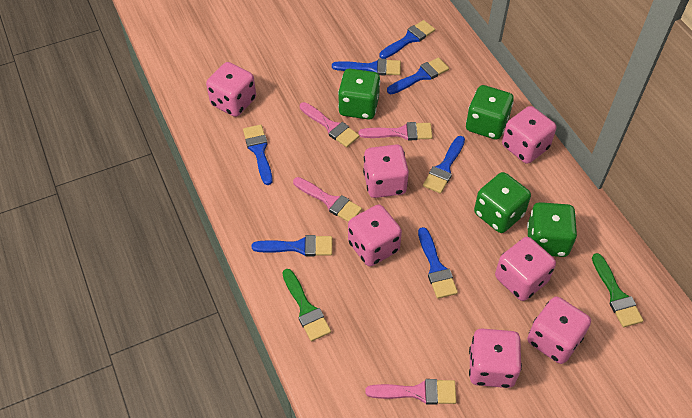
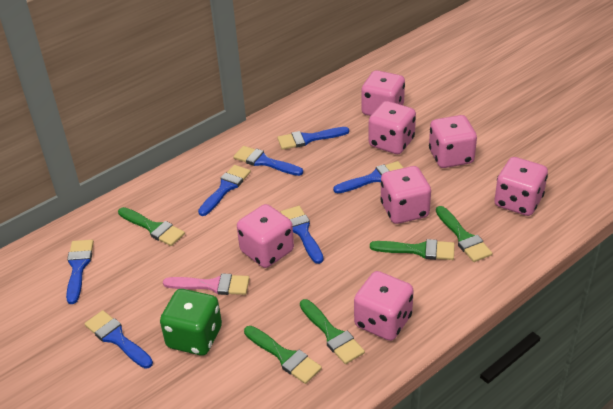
green brush: 2 -> 5
green dice: 4 -> 1
pink brush: 4 -> 1

